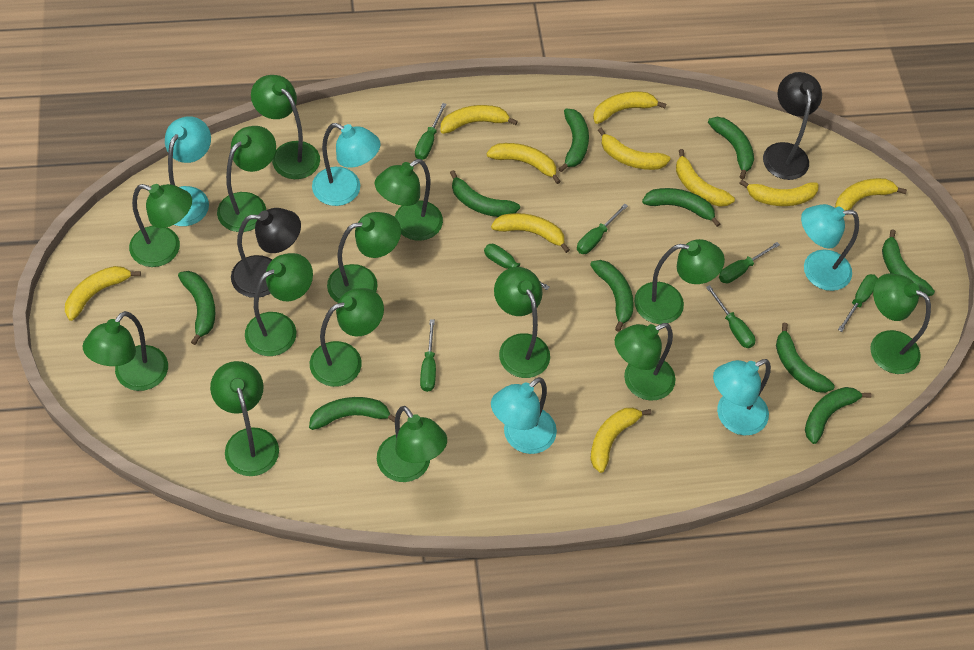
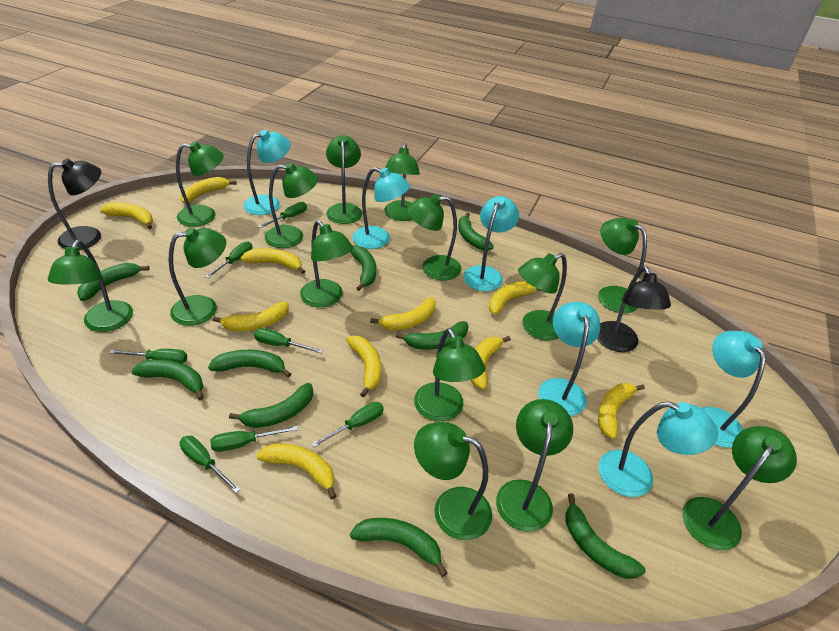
green banana: 10 -> 9
turquoise lamp: 5 -> 6

